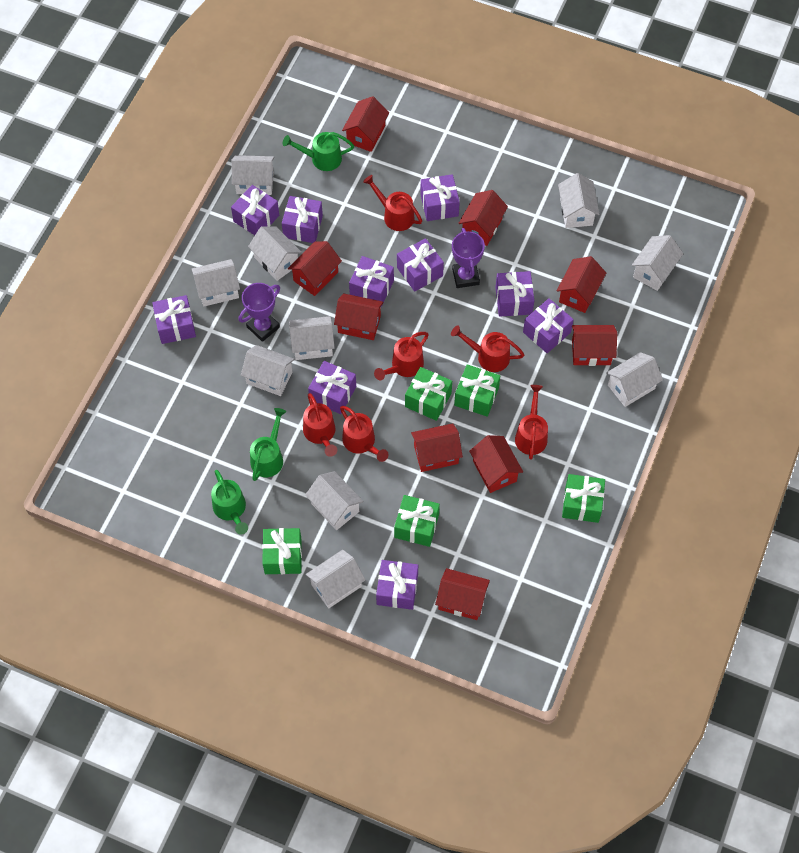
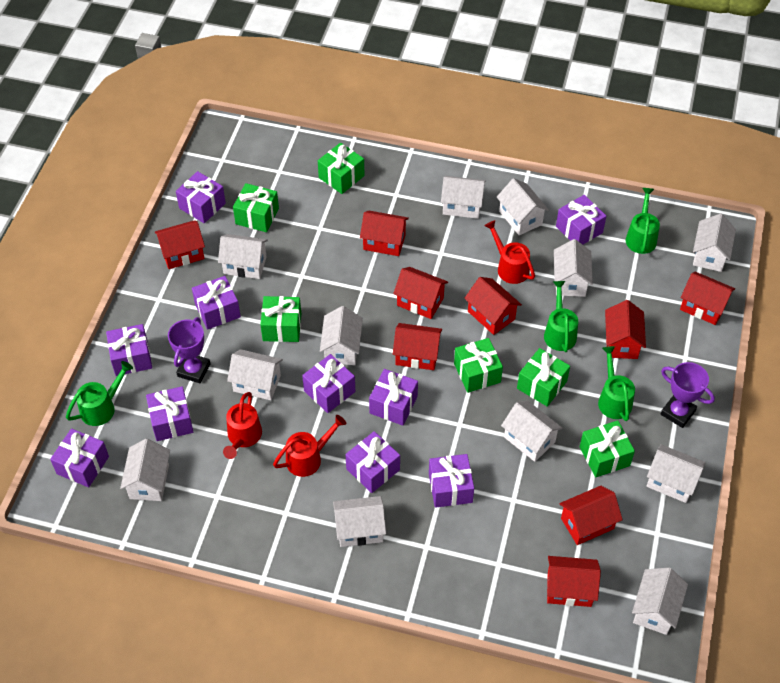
green gift: 5 -> 6
green watering can: 3 -> 4
red watering can: 6 -> 3
white house: 10 -> 12

